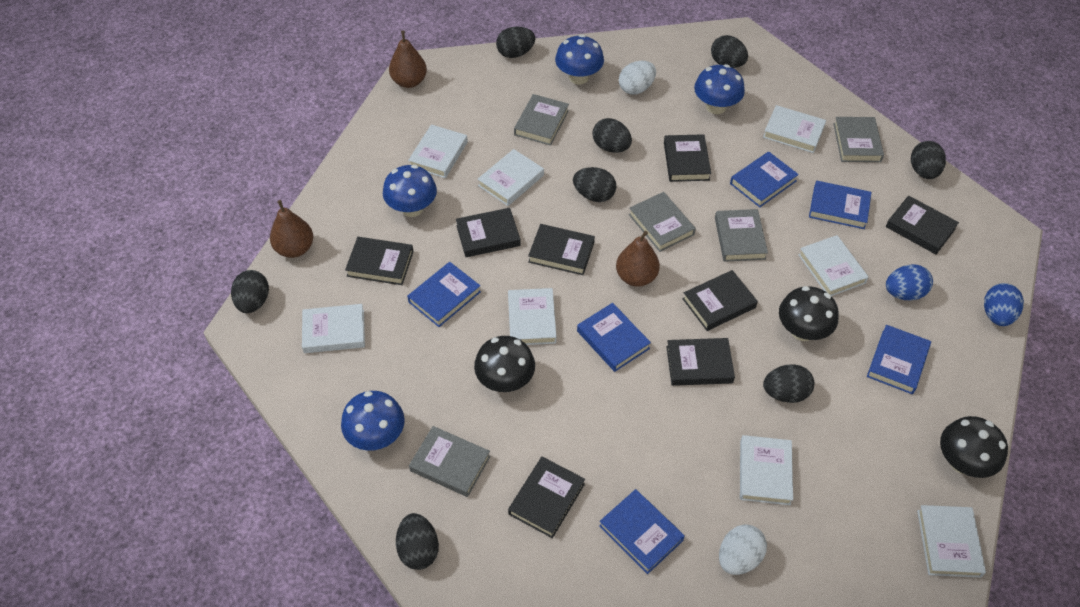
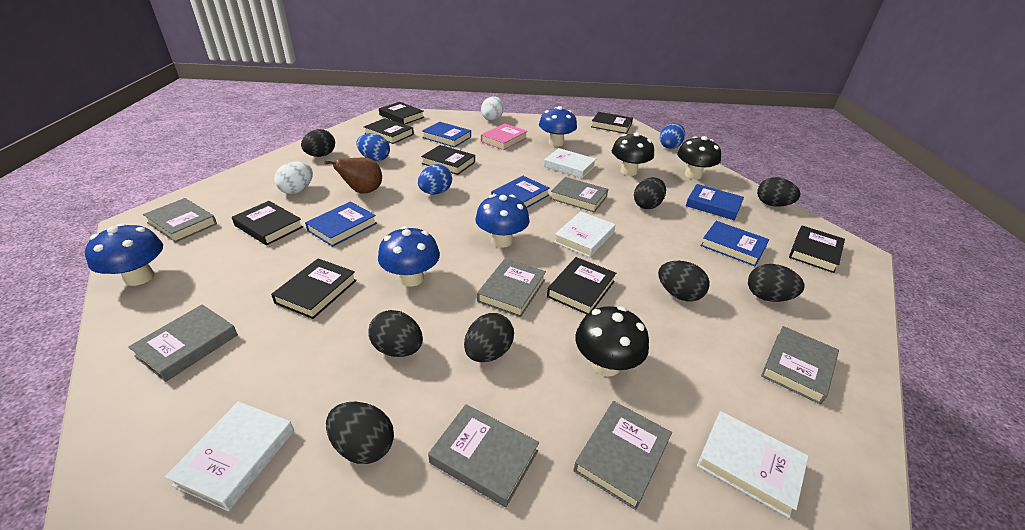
blue book: 6 -> 5
blue egg: 2 -> 3
brown pear: 3 -> 1
grey book: 5 -> 7
pink book: 0 -> 1
white book: 8 -> 4

